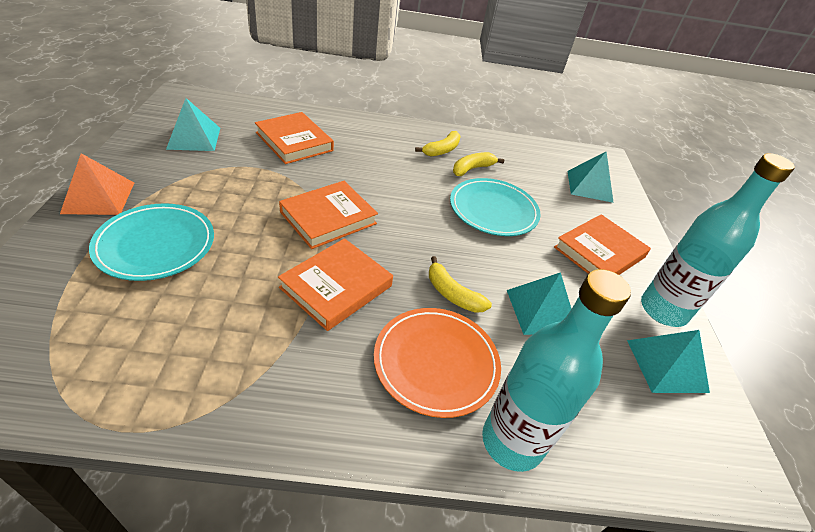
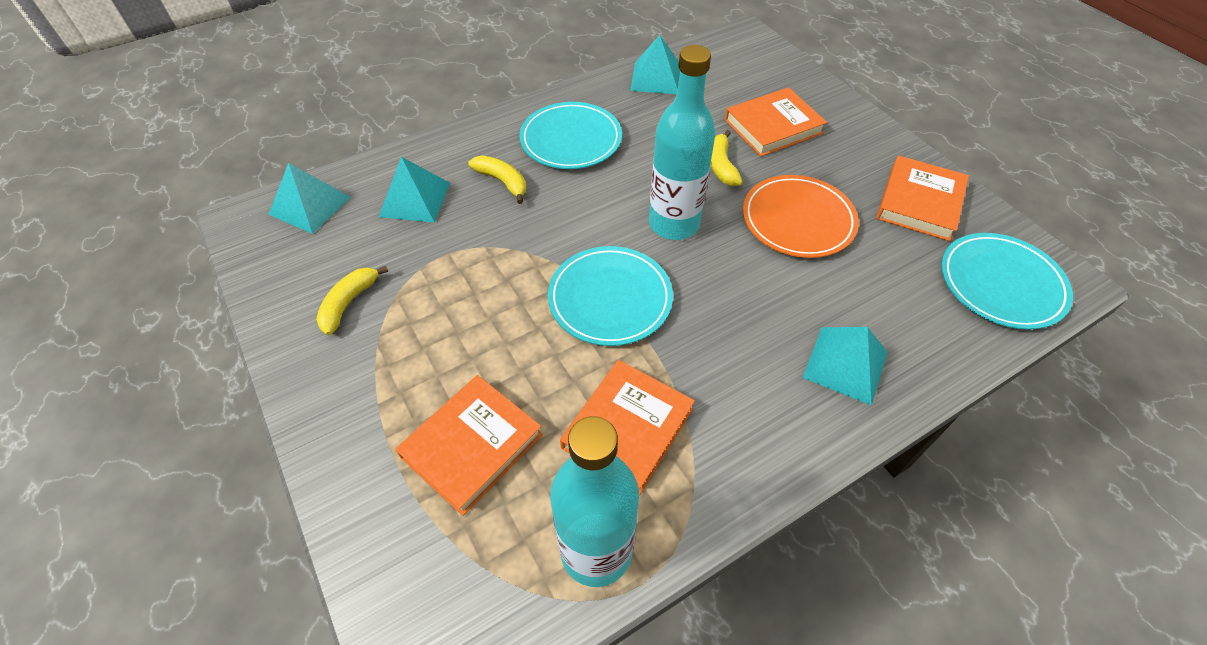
orange pyramid: 1 -> 0
turquoise plate: 2 -> 3

